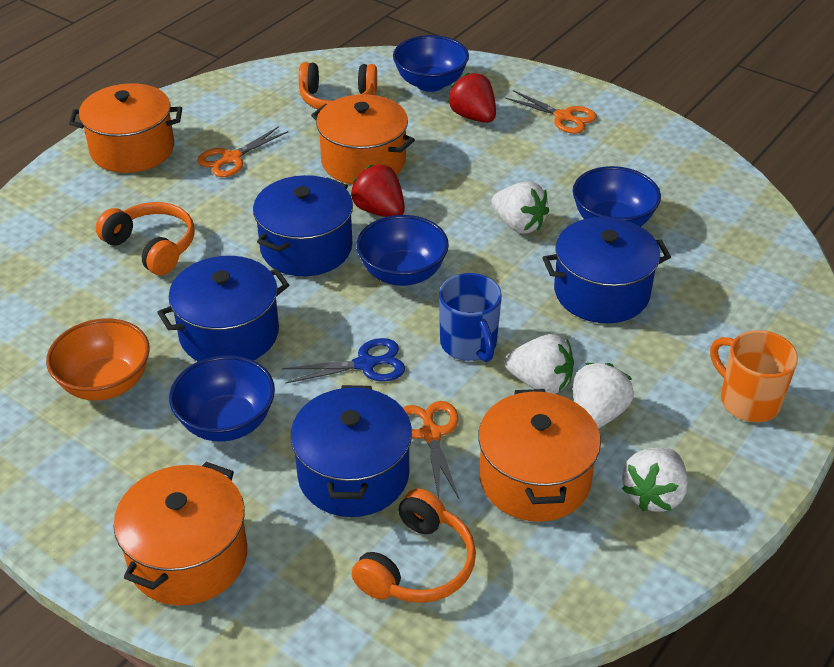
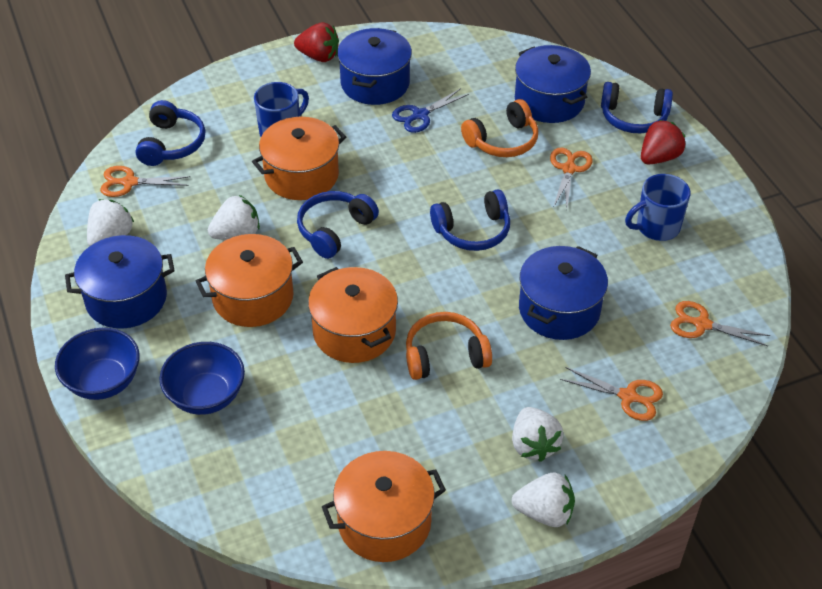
blue bowl: 4 -> 2
blue headphones: 0 -> 4
blue mug: 1 -> 2
orange bowl: 1 -> 0
orange headphones: 3 -> 2
orange mug: 1 -> 0
orange scissors: 3 -> 4

